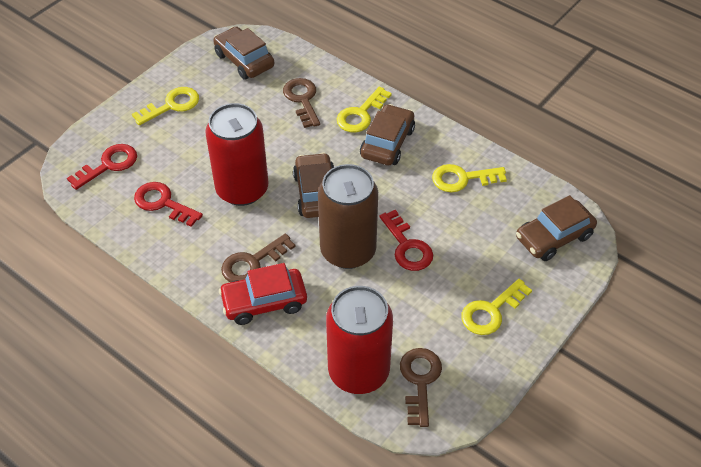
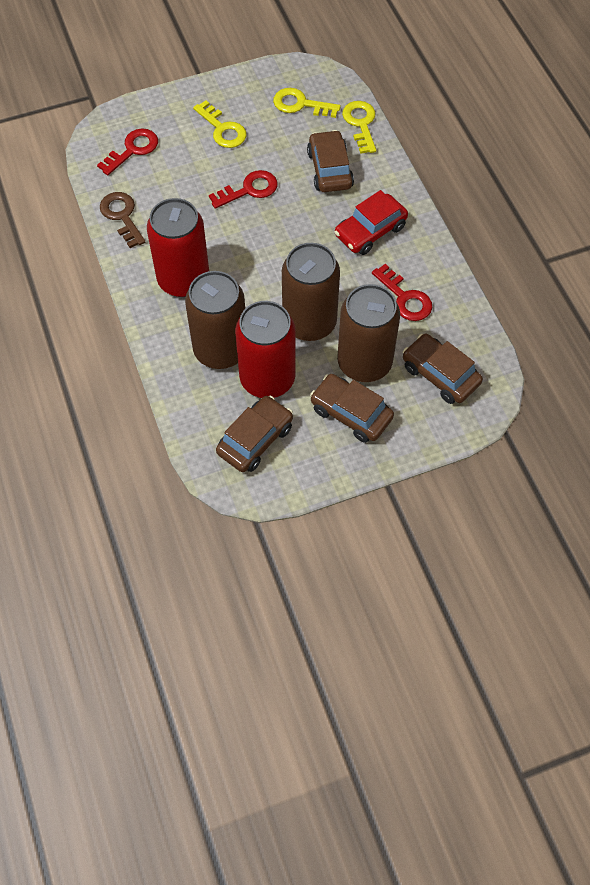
brown can: 1 -> 3
brown key: 3 -> 1
yellow key: 4 -> 3

